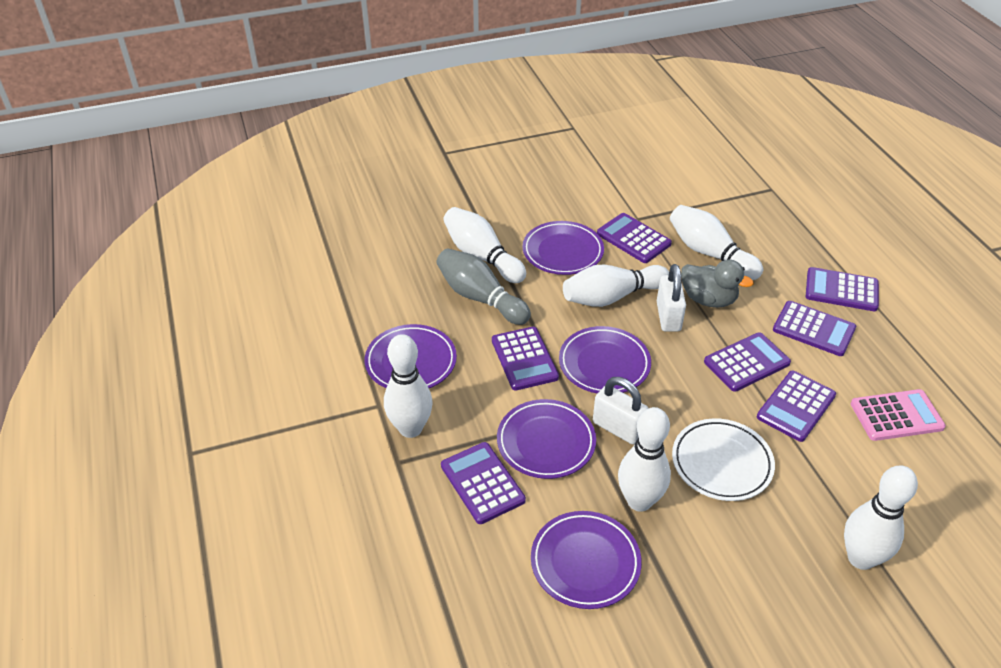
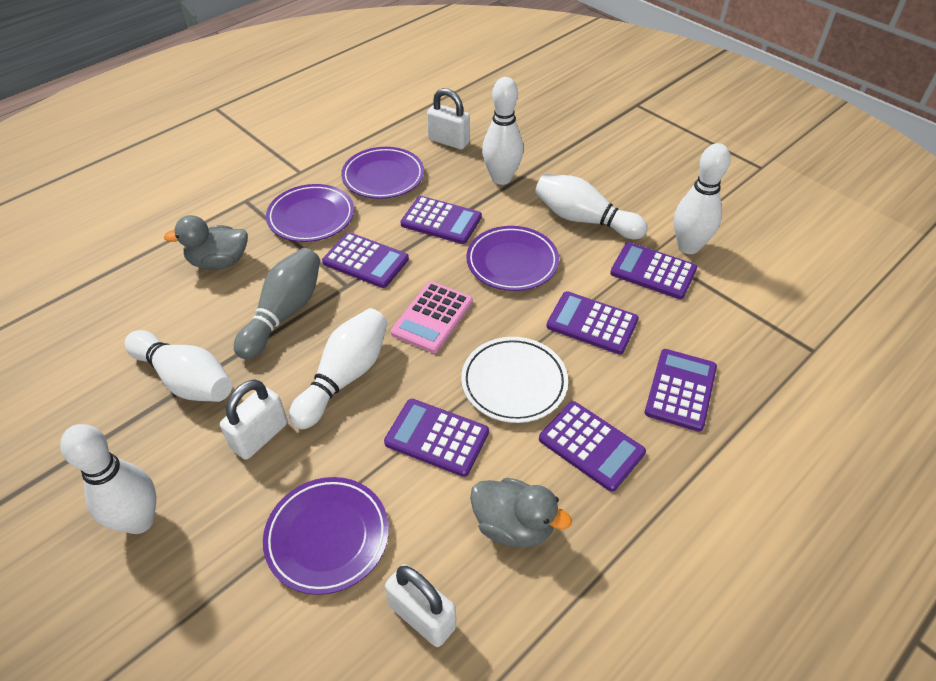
grey duck: 1 -> 2
purple plate: 5 -> 4
white padlock: 2 -> 3

